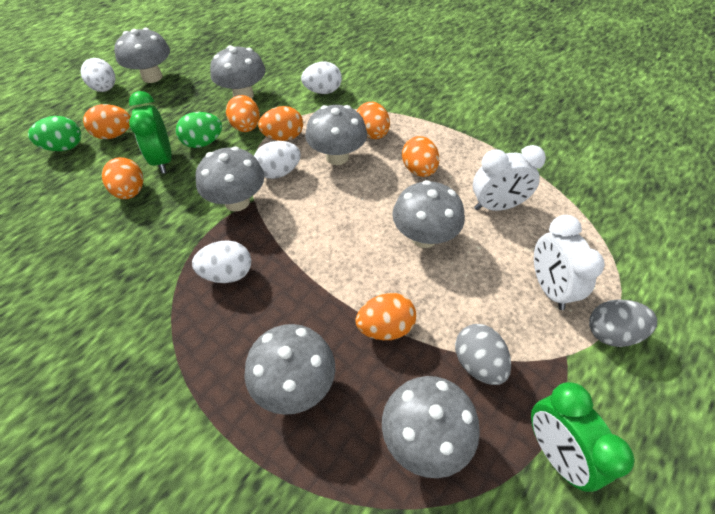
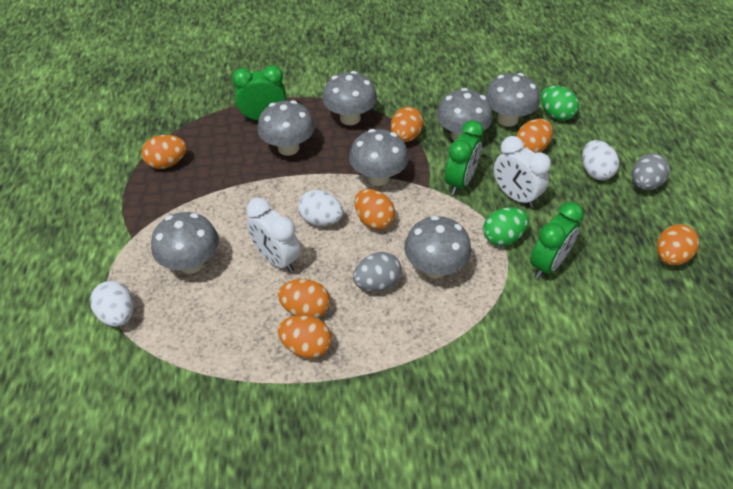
green clock: 2 -> 3
white egg: 4 -> 3

